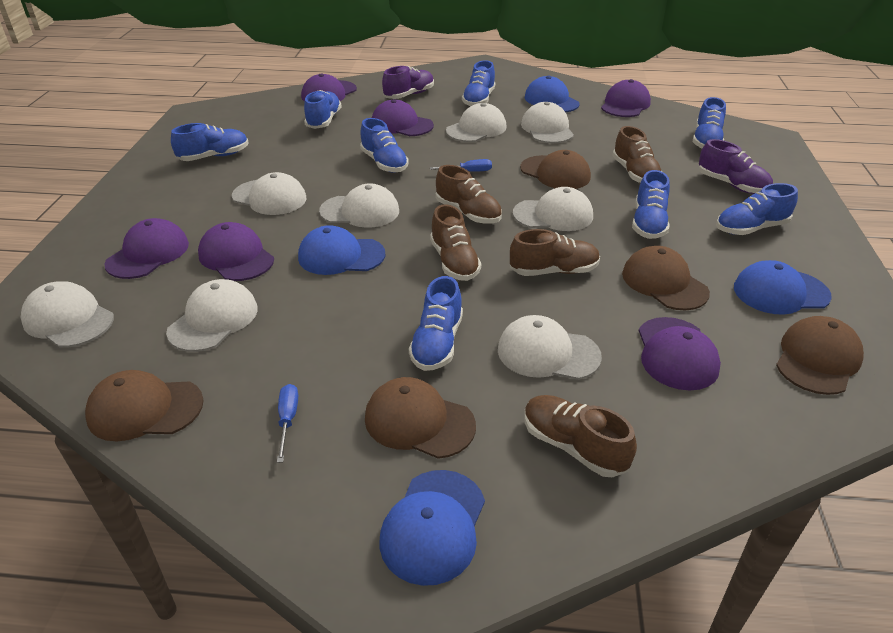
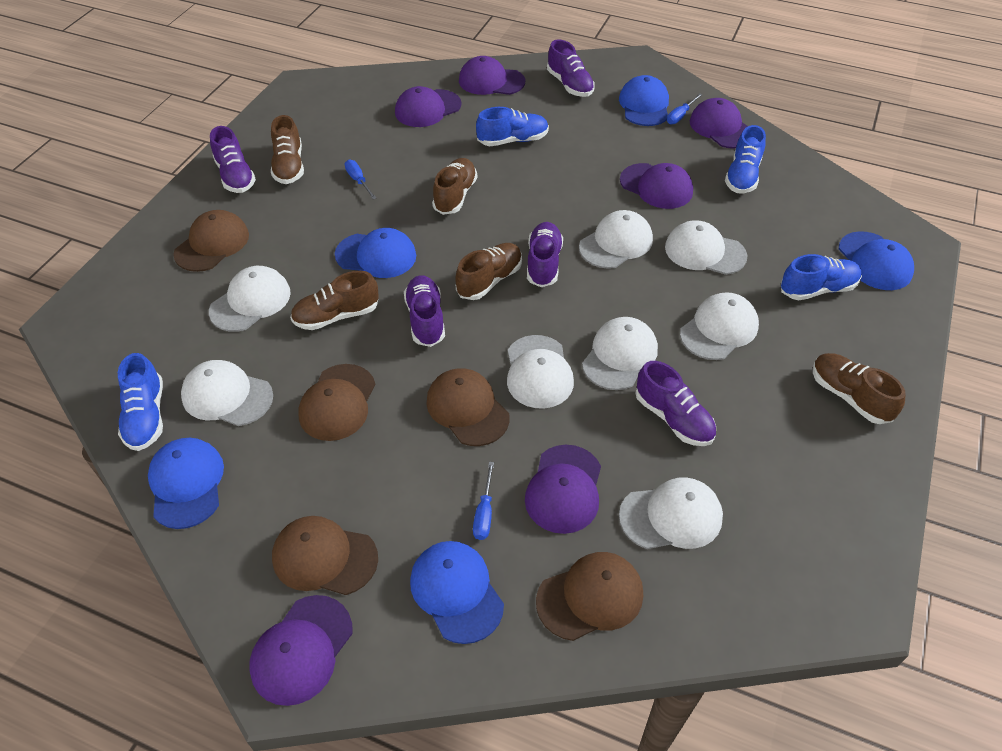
blue cap: 4 -> 5
blue screwdriver: 2 -> 3
blue shoe: 8 -> 4
purple shoe: 2 -> 5

